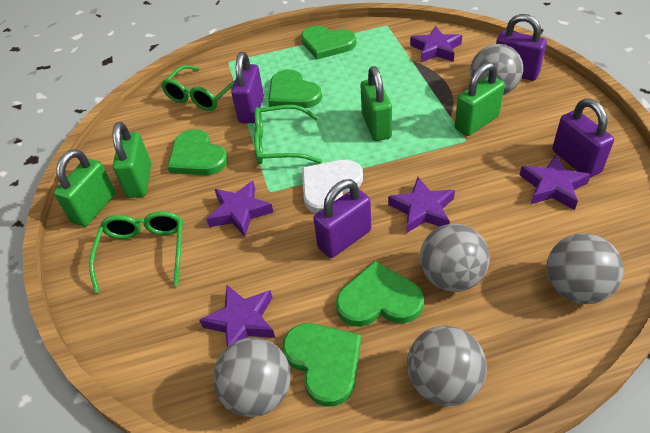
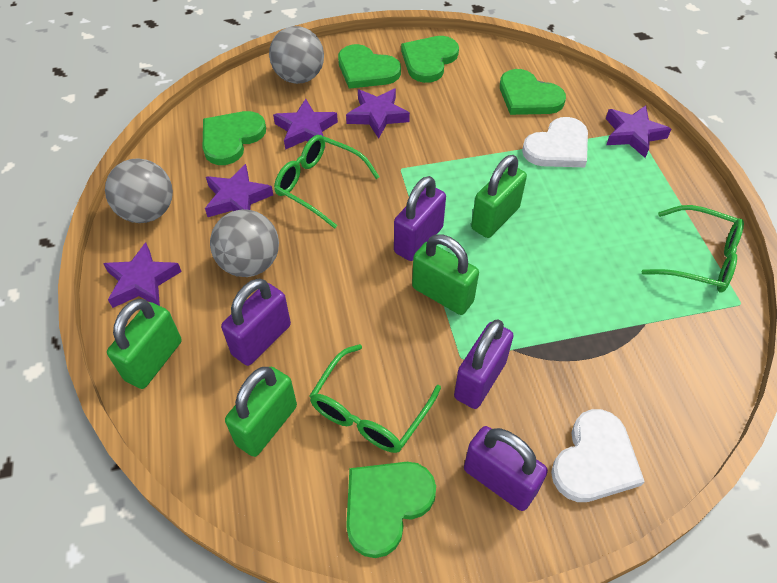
grey ball: 5 -> 3
white heart: 1 -> 2

